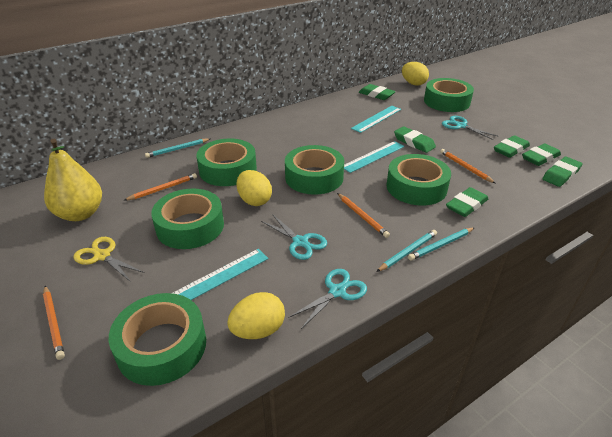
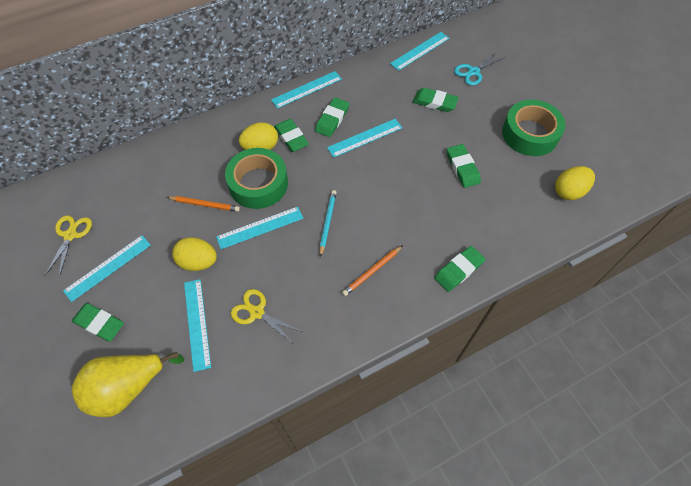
green tape: 6 -> 2
orange pencil: 4 -> 2
turquoise pencil: 3 -> 1
turquoise ruler: 3 -> 6
turquoise scissors: 3 -> 1
yellow scissors: 1 -> 2

